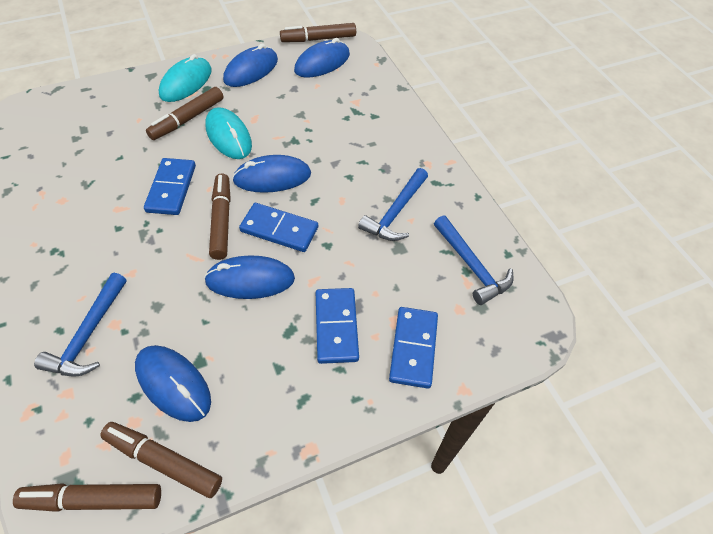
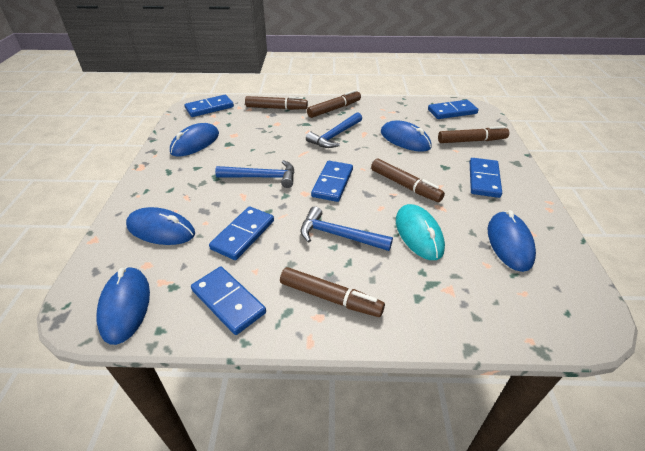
blue domino: 4 -> 6
turquoise mouse: 2 -> 1

